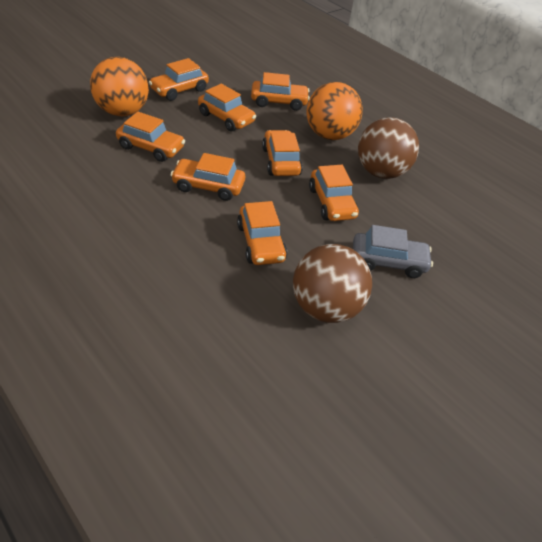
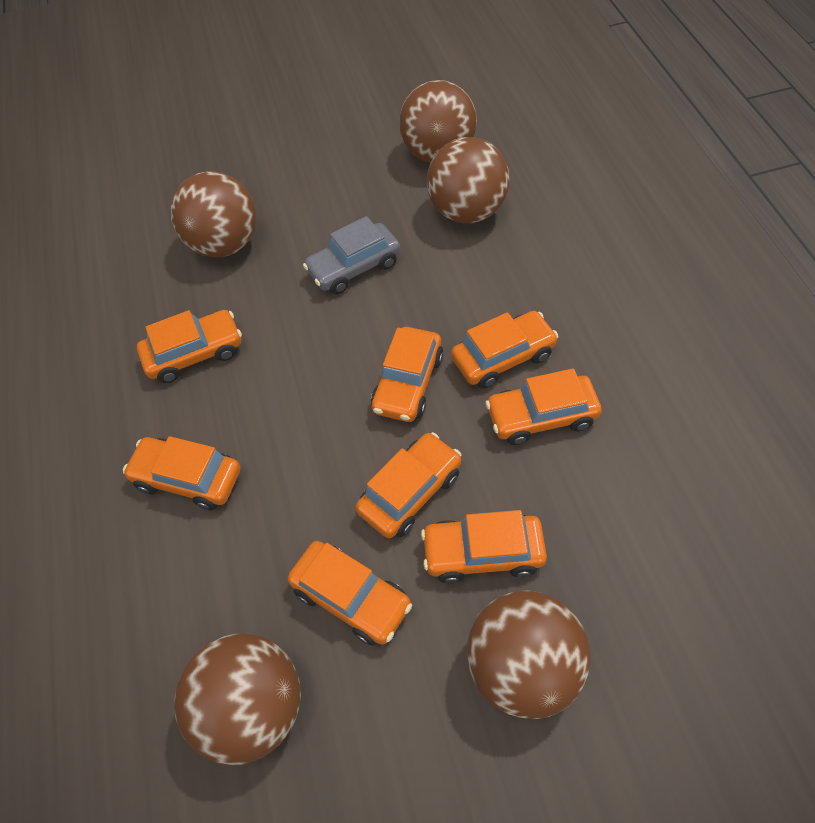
brown ball: 2 -> 5
orange ball: 2 -> 0

